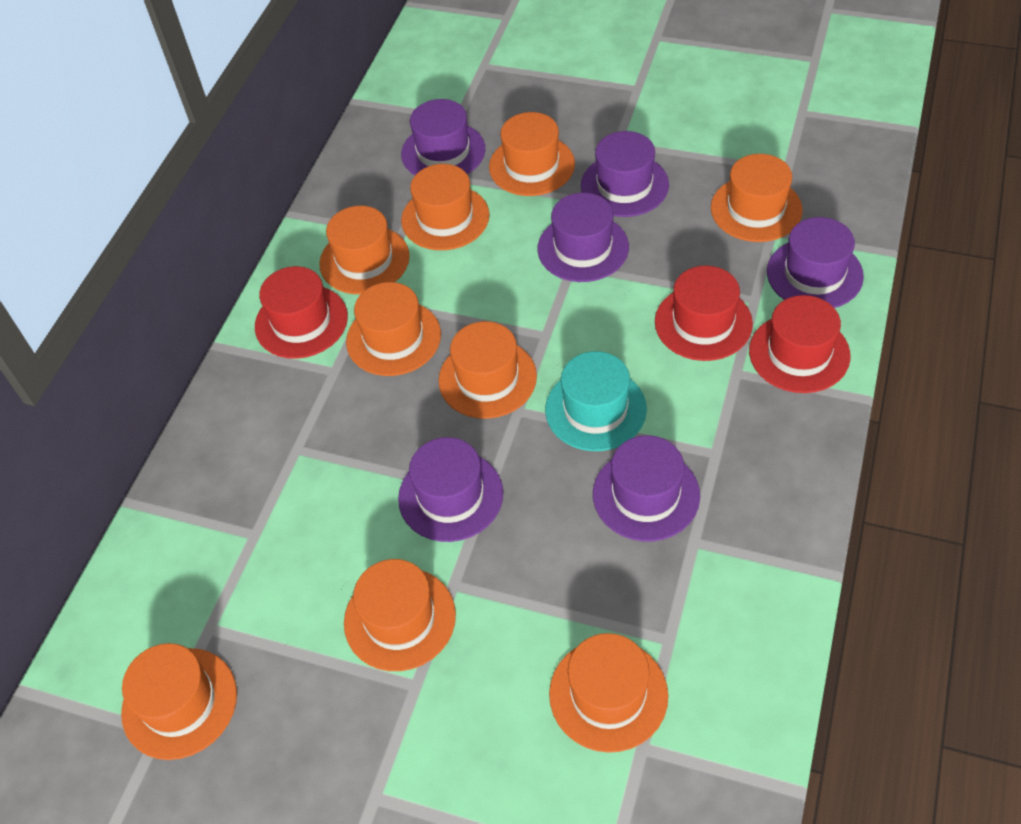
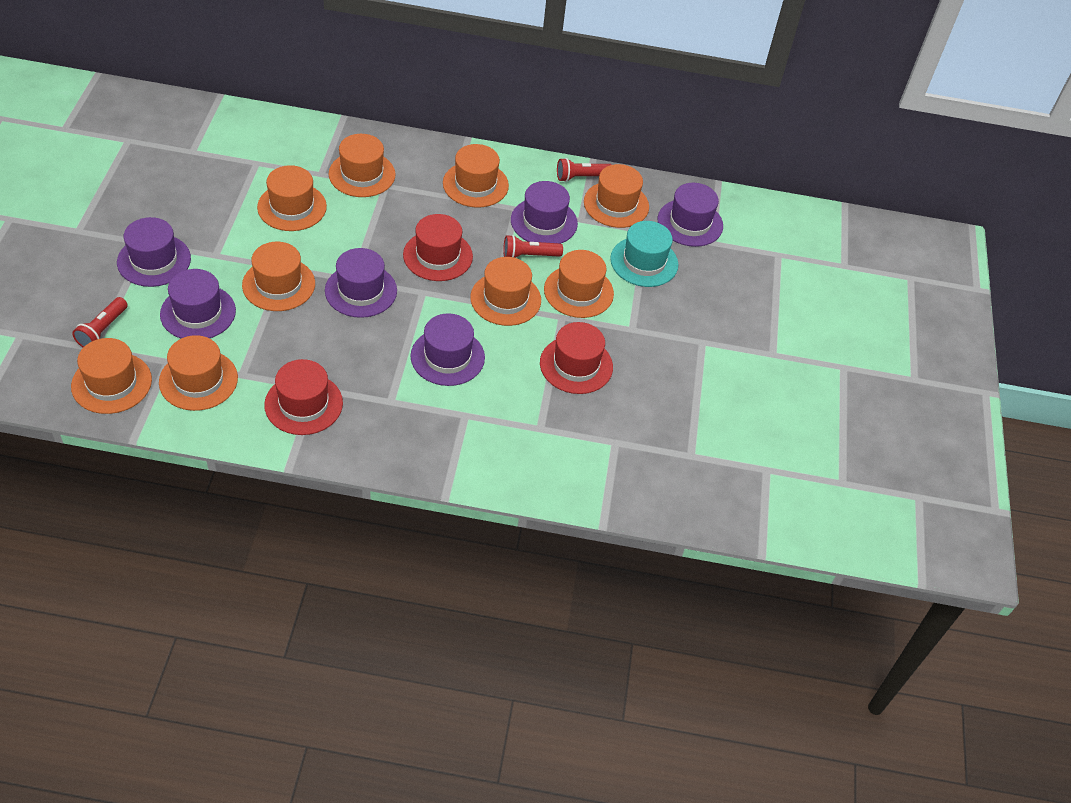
red flashlight: 0 -> 3

